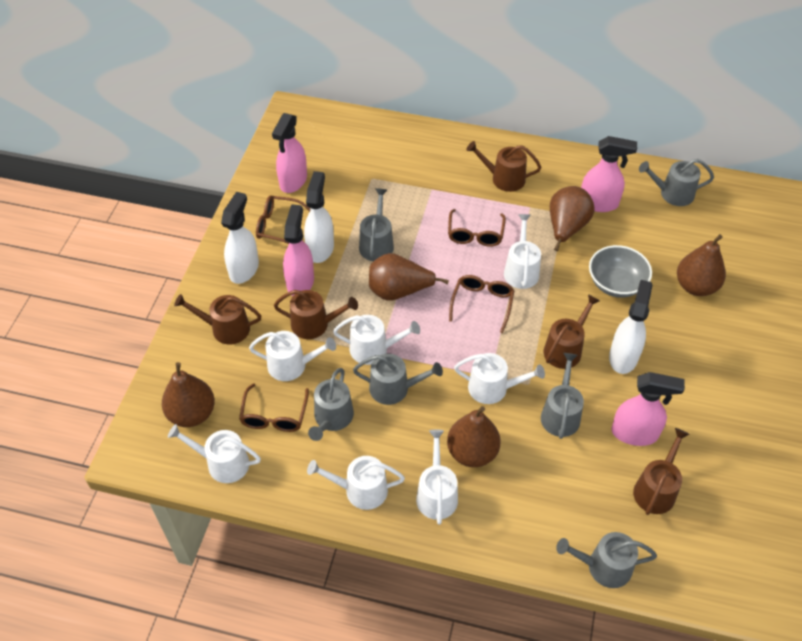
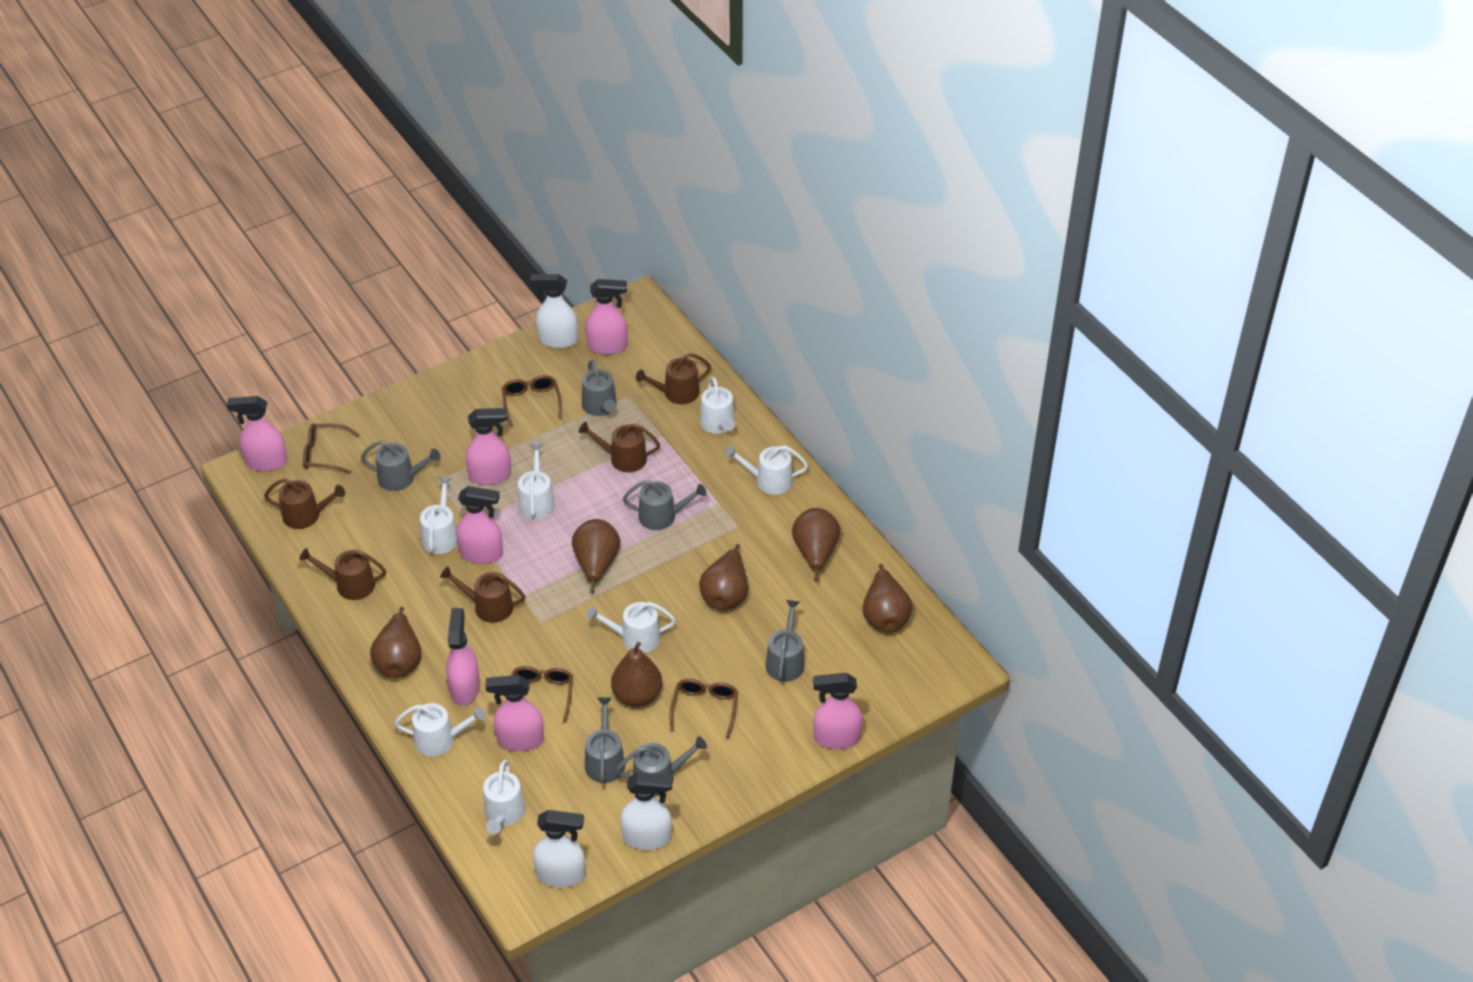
brown pear: 5 -> 6
grey bowl: 1 -> 0
pink spray bottle: 4 -> 7

